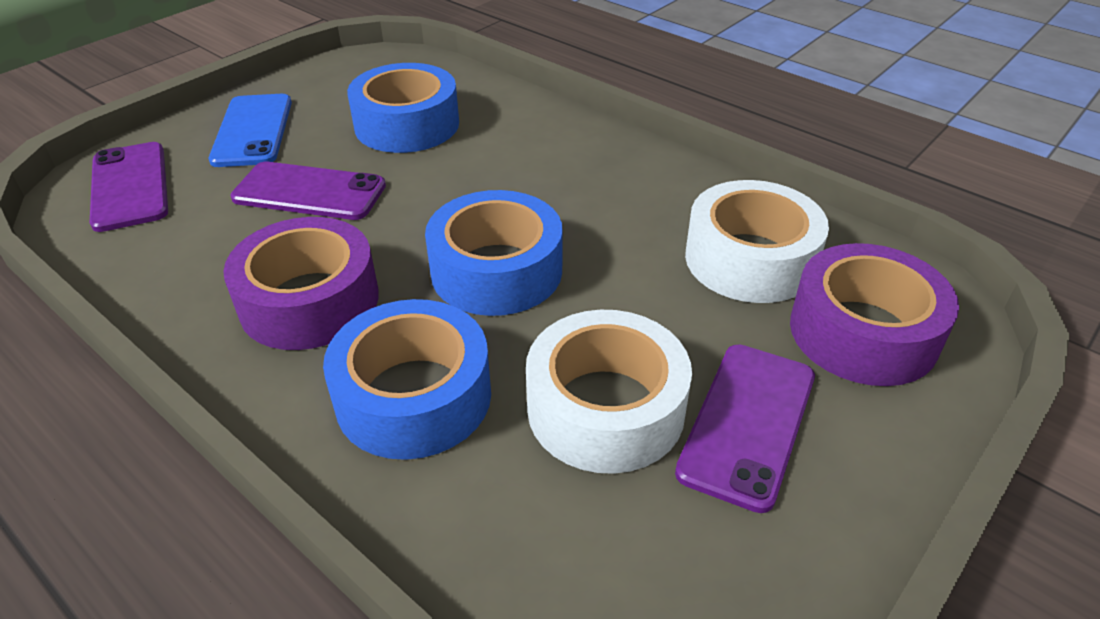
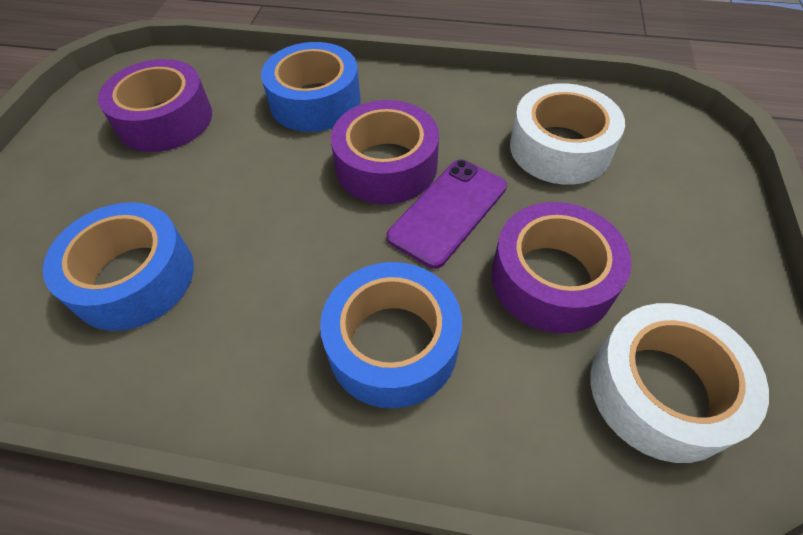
blue phone: 1 -> 0
purple phone: 3 -> 1
purple tape: 2 -> 3

